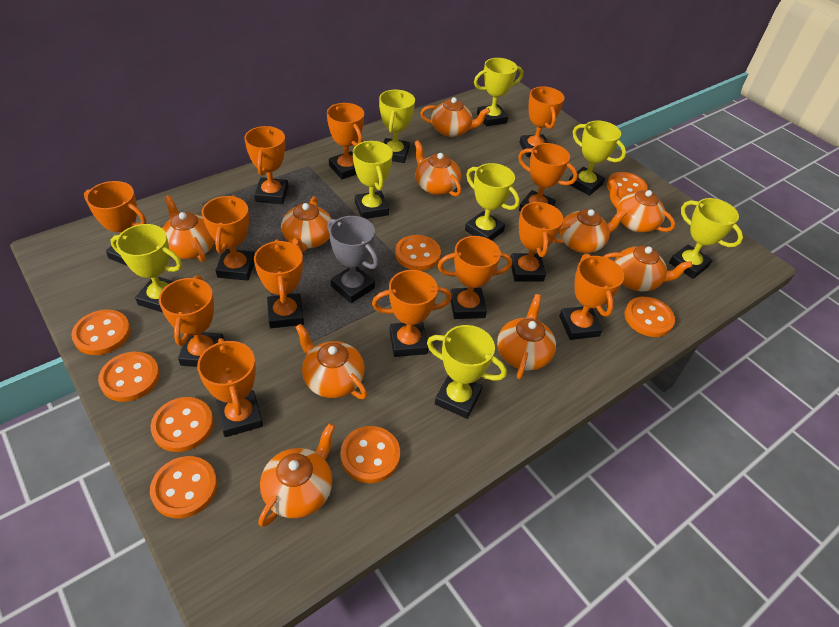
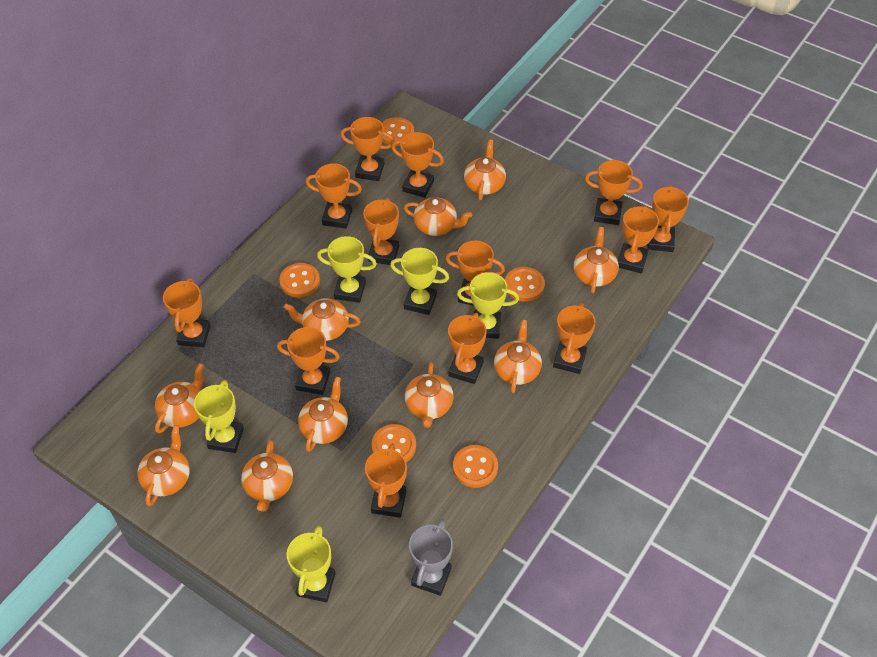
orange button: 8 -> 5
yellow trophy: 8 -> 5

